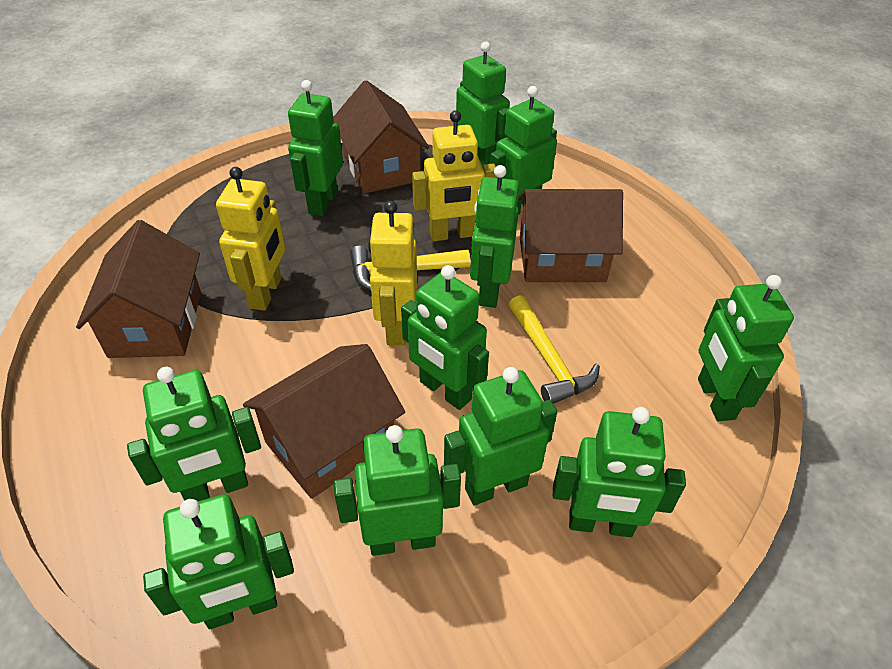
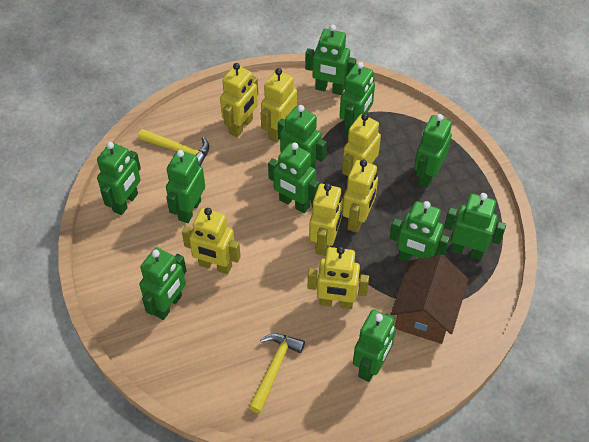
brown house: 4 -> 1
yellow robot: 3 -> 7

